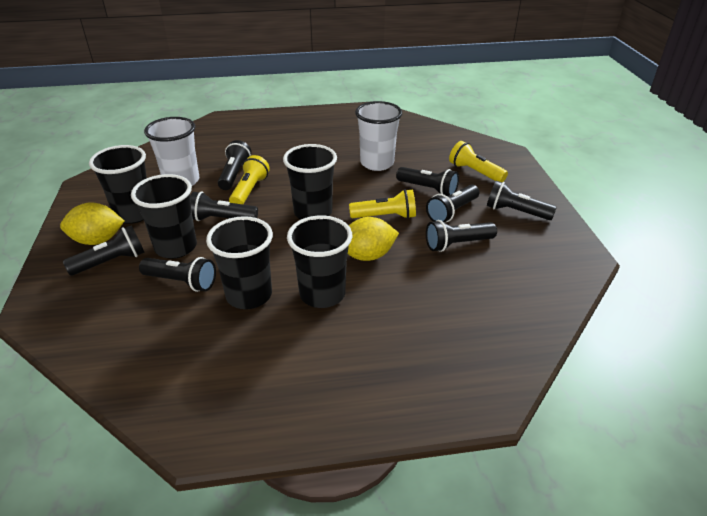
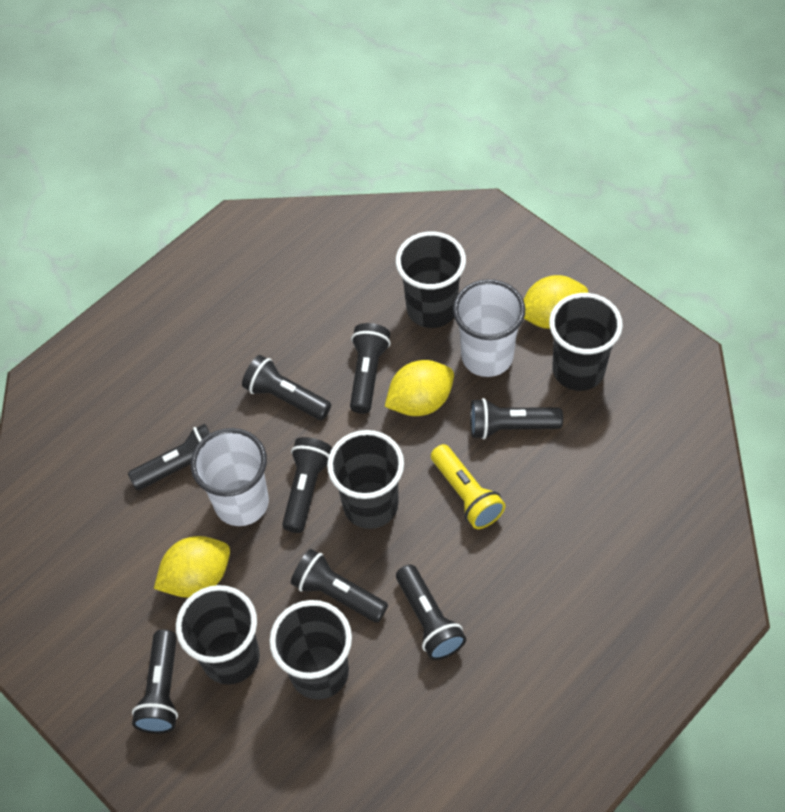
yellow flashlight: 3 -> 1
yellow lemon: 2 -> 3

